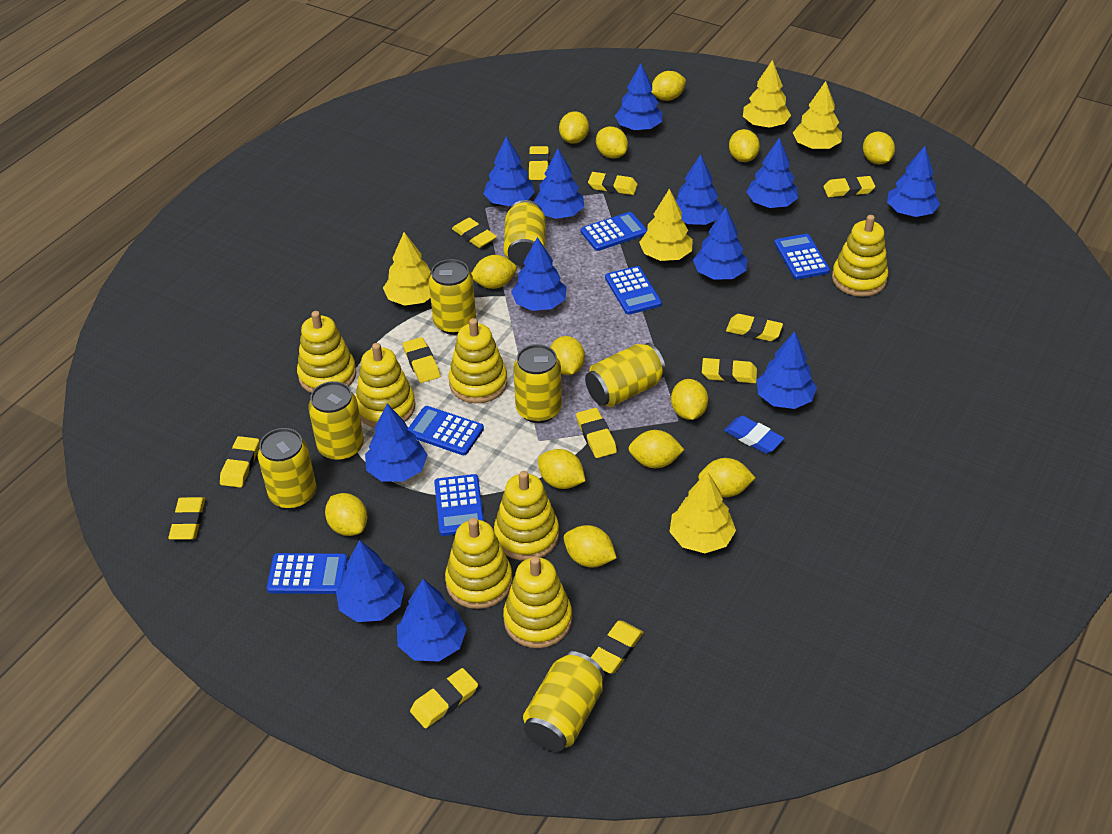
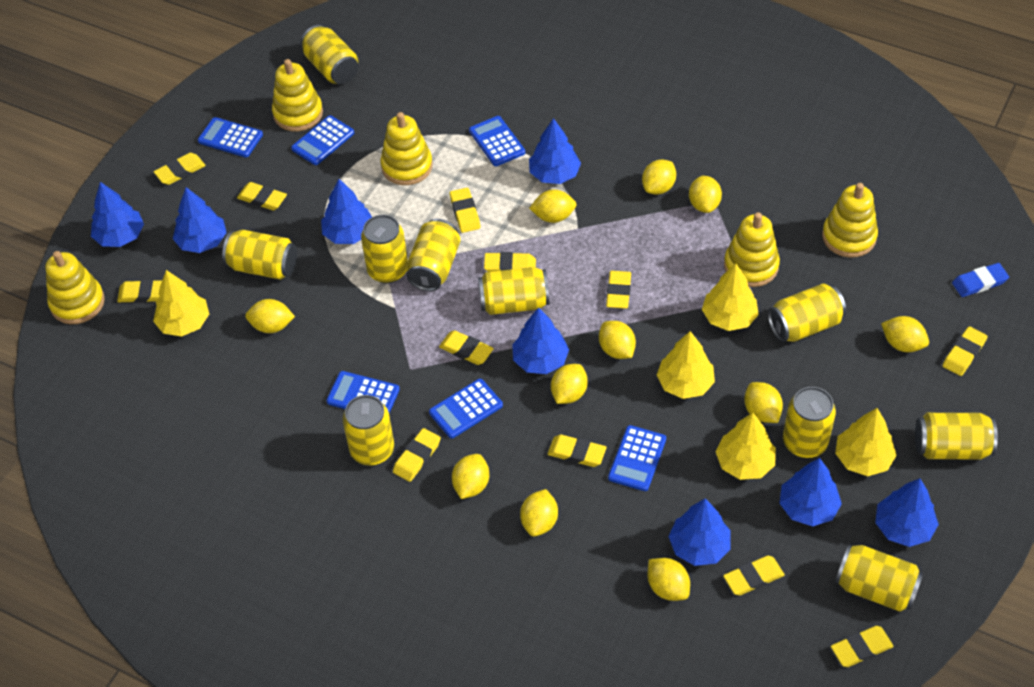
blue tree: 12 -> 8
yellow can: 7 -> 10
yellow lemon: 13 -> 11
yellow stacking toy: 7 -> 5

